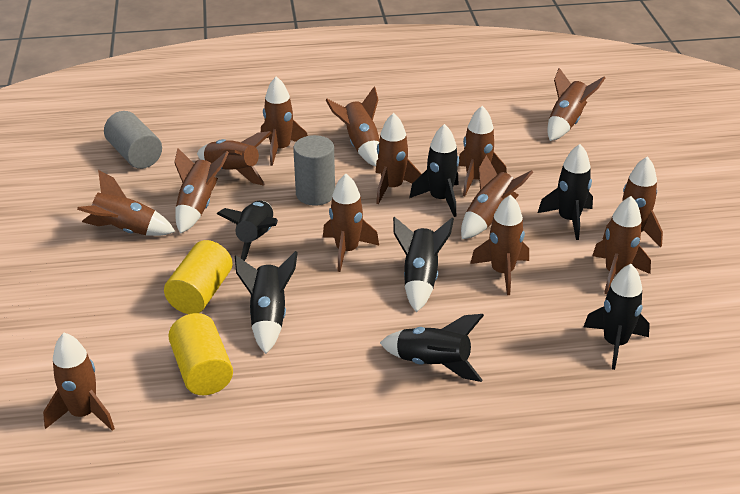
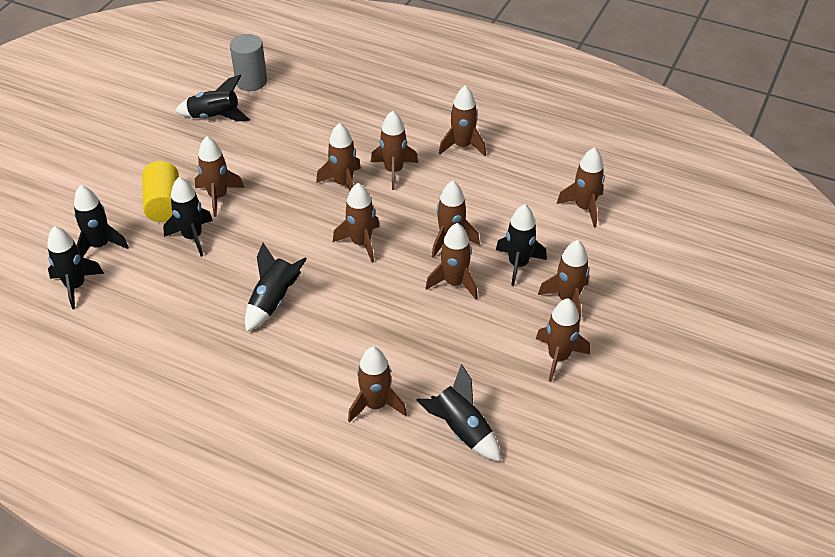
brown rocket: 14 -> 11
grey cylinder: 2 -> 1
yellow cylinder: 2 -> 1

